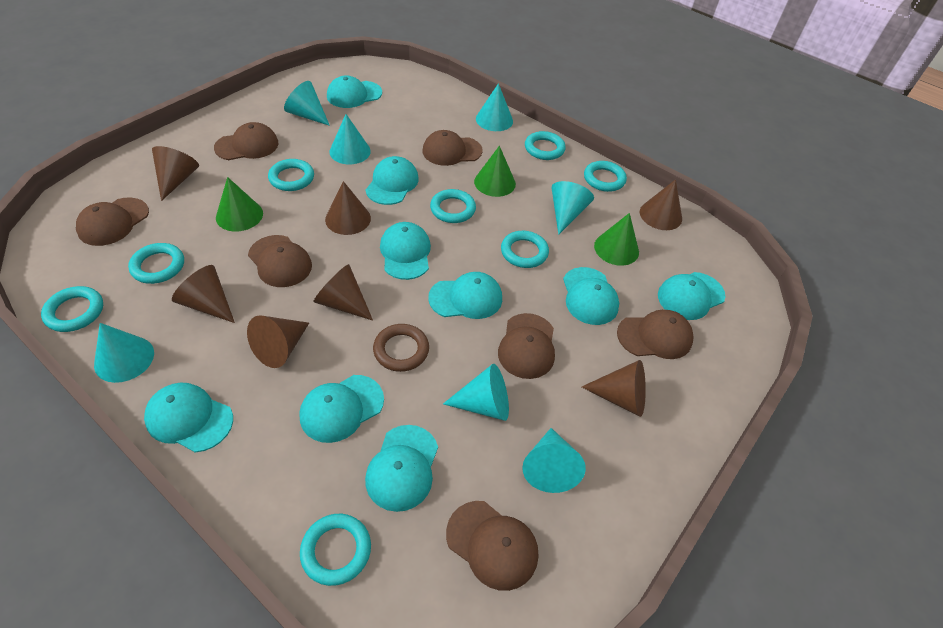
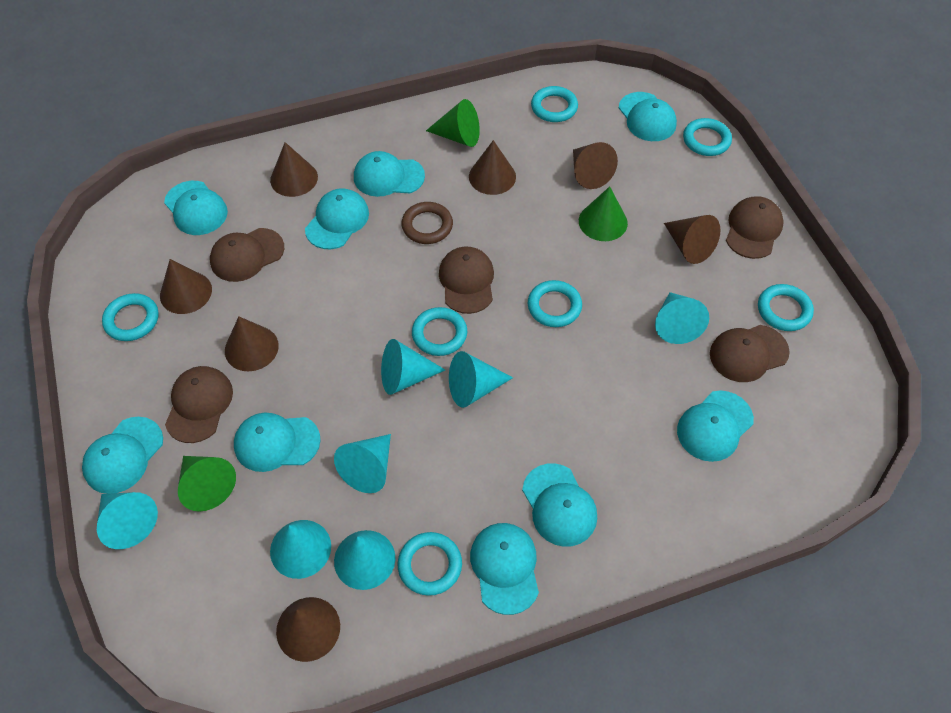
brown cap: 7 -> 5
turquoise ring: 8 -> 7

